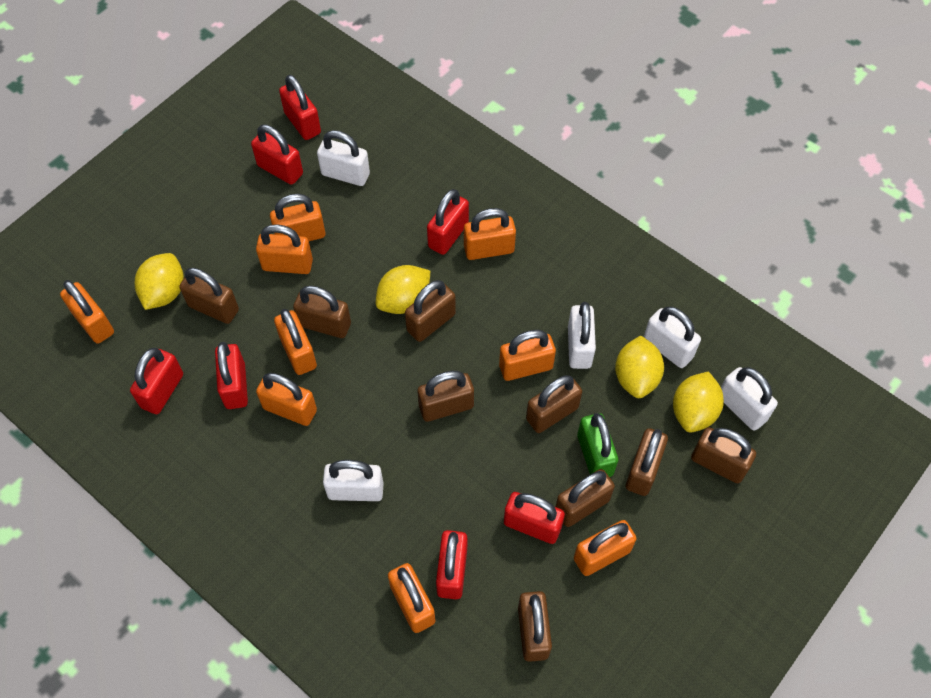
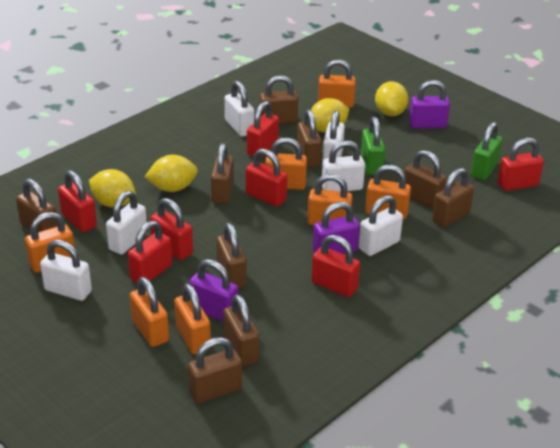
green padlock: 1 -> 2
orange padlock: 9 -> 7
purple padlock: 0 -> 3
white padlock: 5 -> 6

